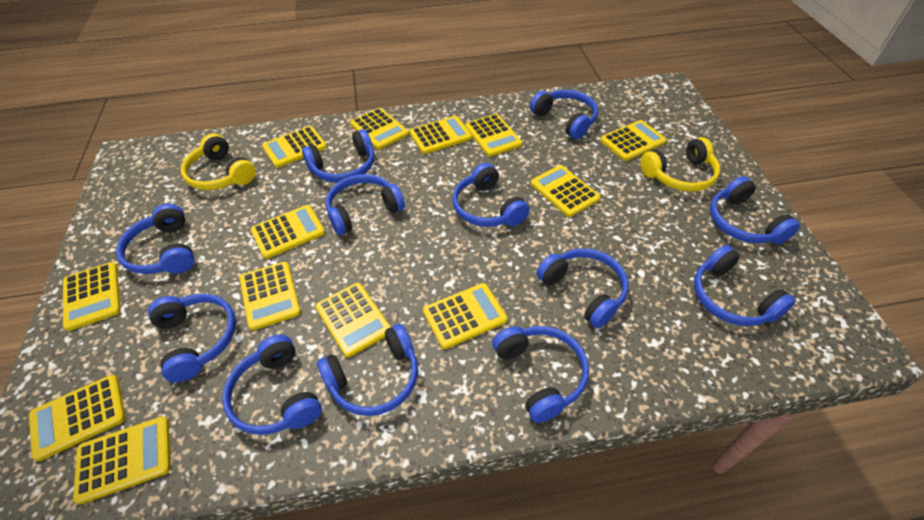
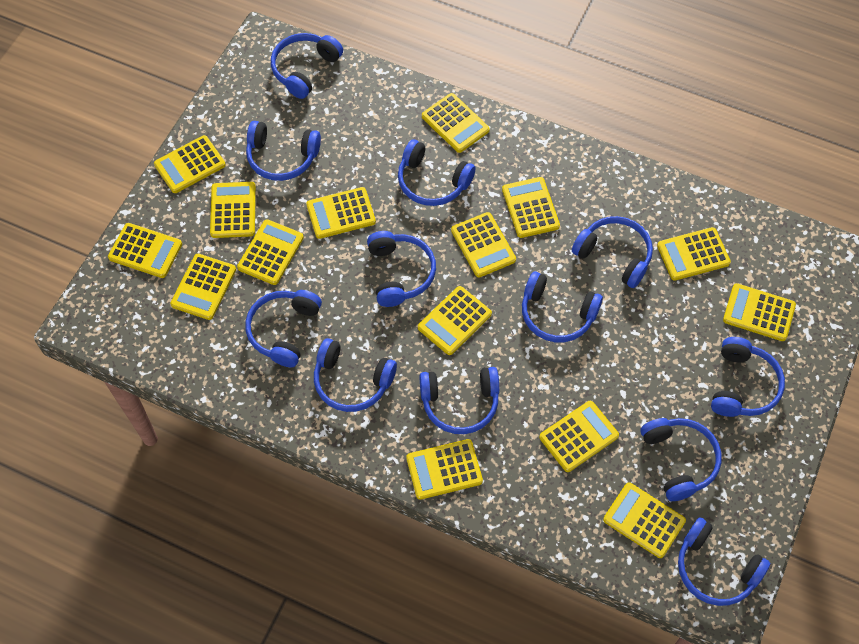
yellow calculator: 13 -> 15
yellow headphones: 2 -> 0

